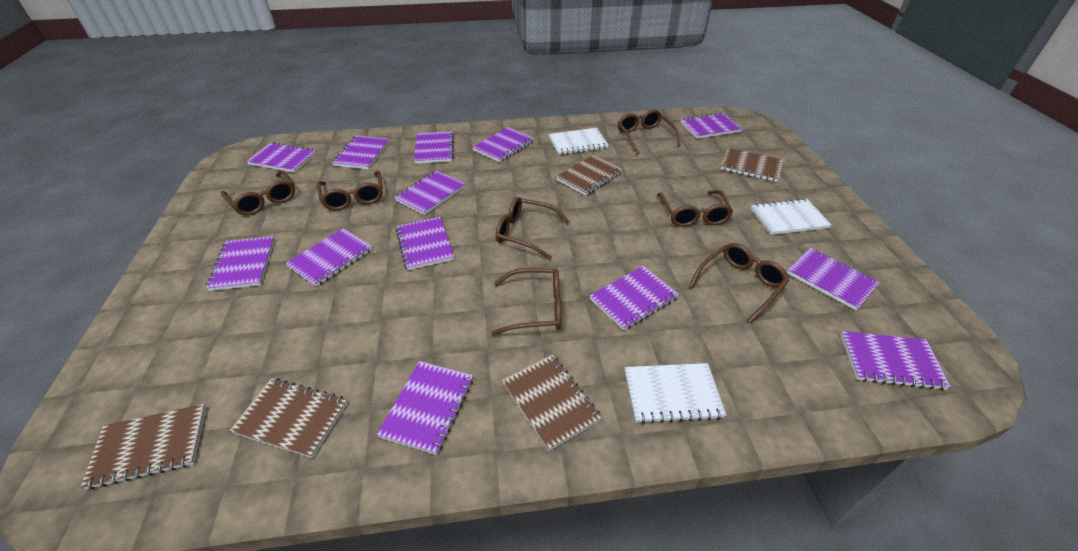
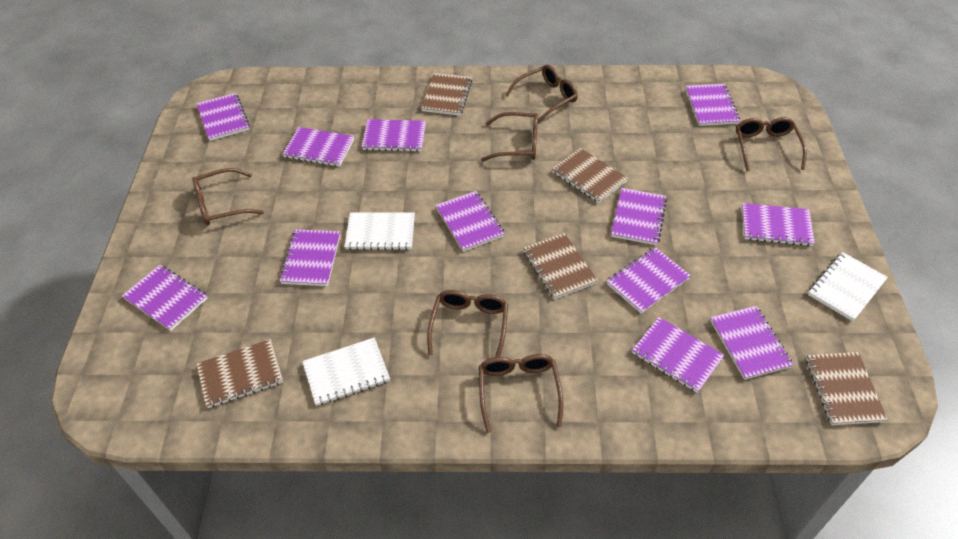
brown glasses: 7 -> 6
purple notebook: 13 -> 12

